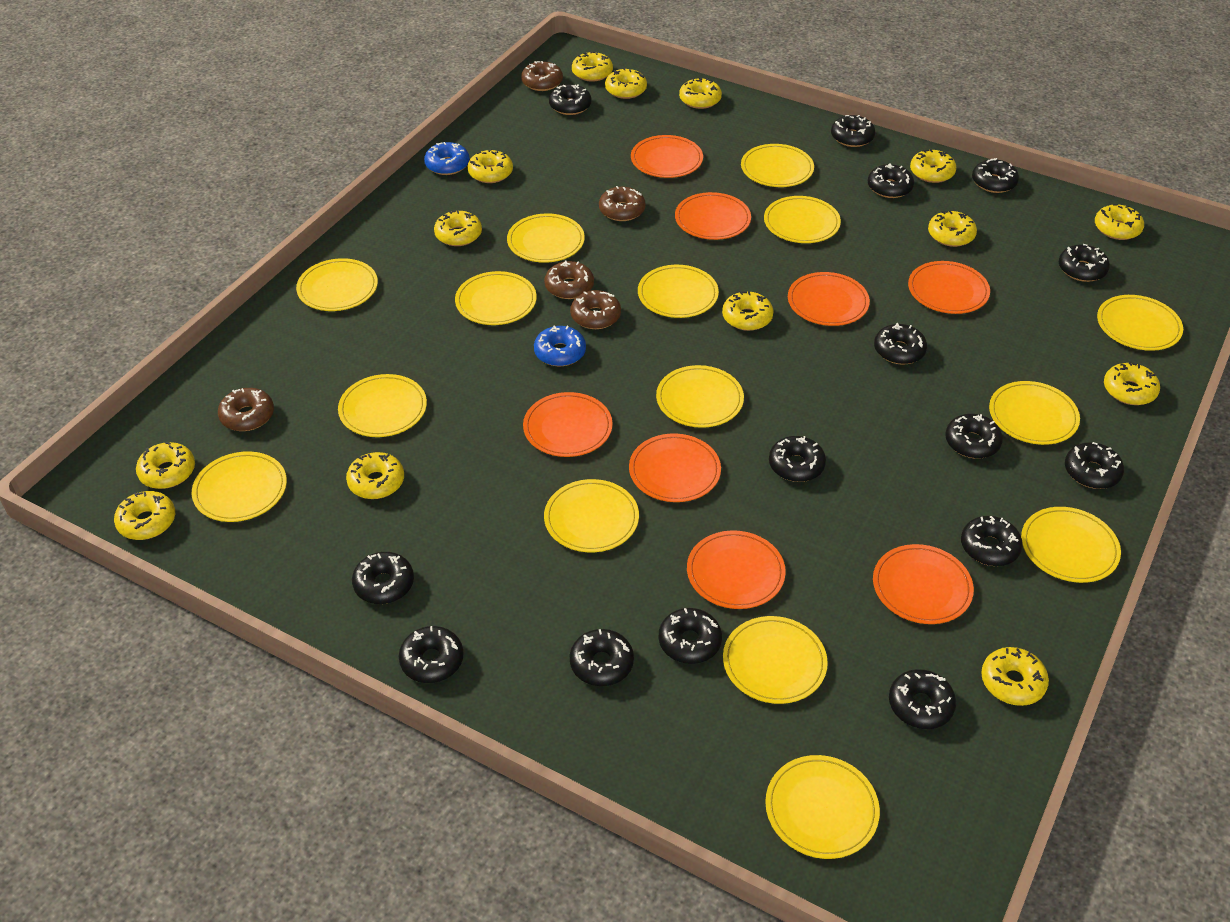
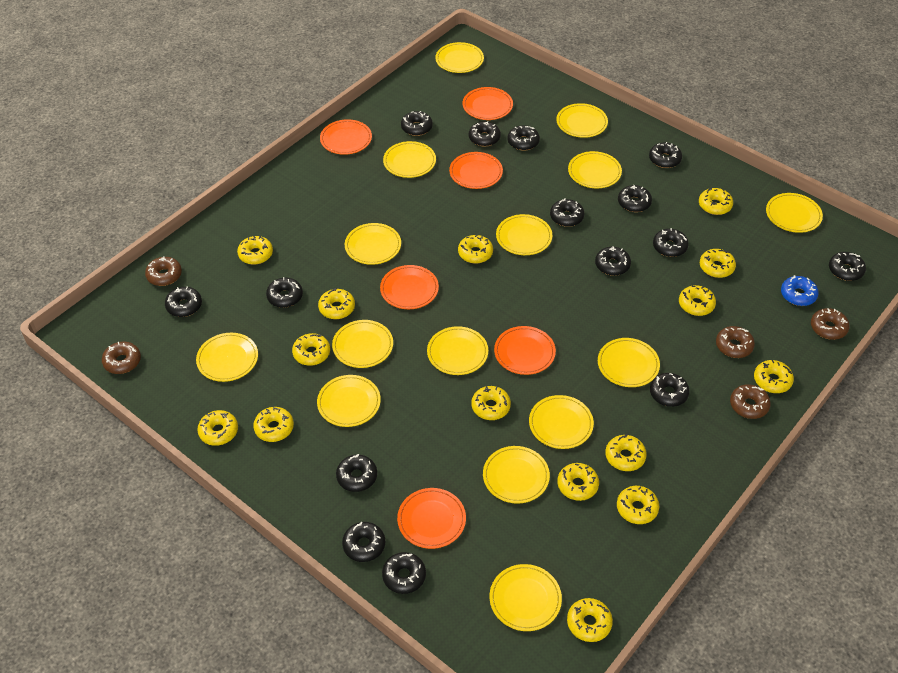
blue donut: 2 -> 1
orange plate: 8 -> 6
yellow donut: 14 -> 15

